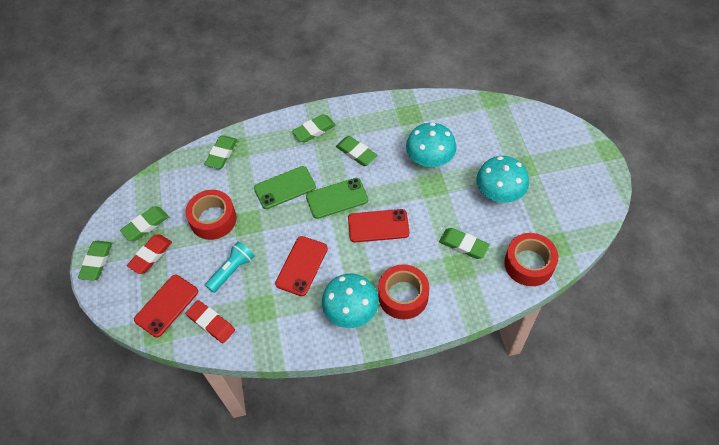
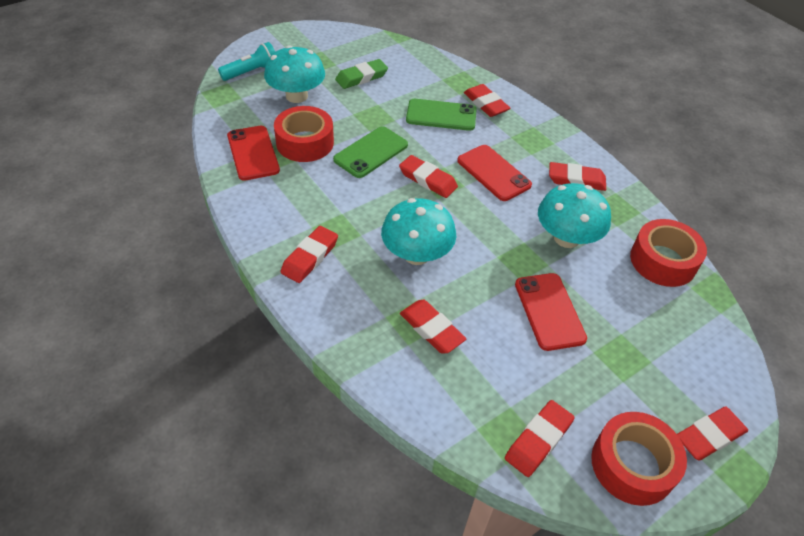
green eraser: 6 -> 1
red eraser: 2 -> 7

